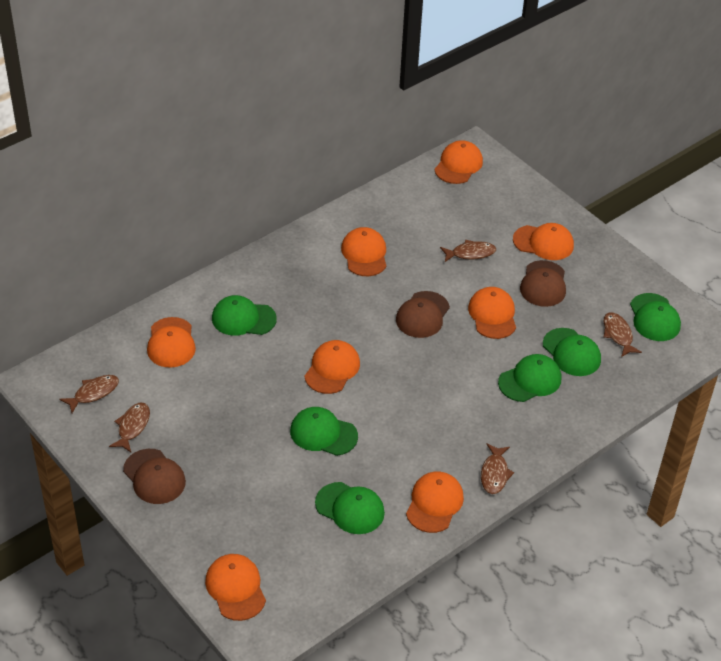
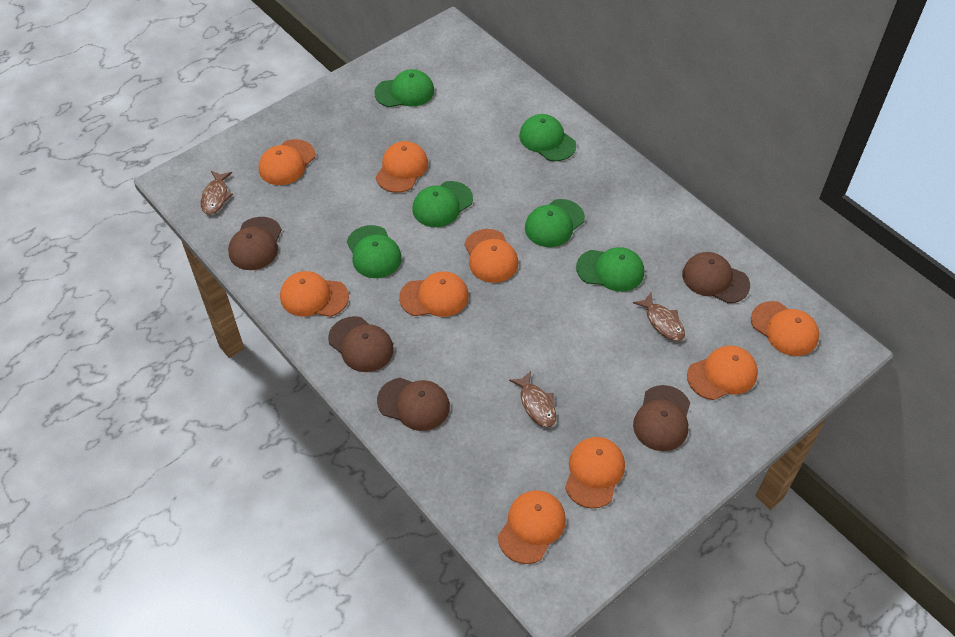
brown cap: 3 -> 5
brown fish: 5 -> 3
orange cap: 8 -> 9

